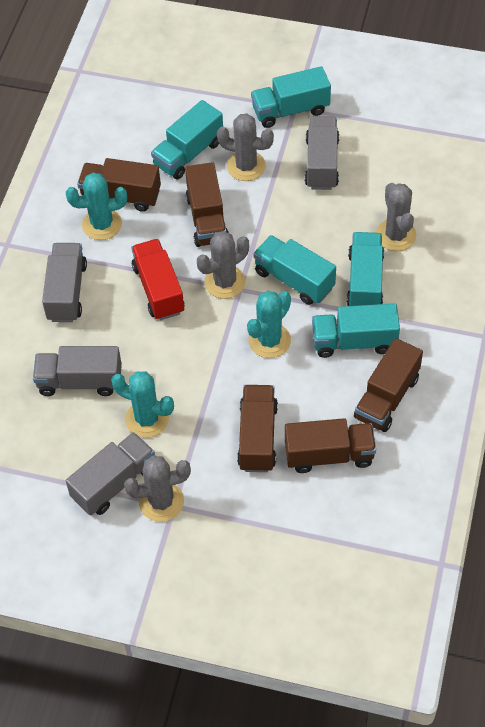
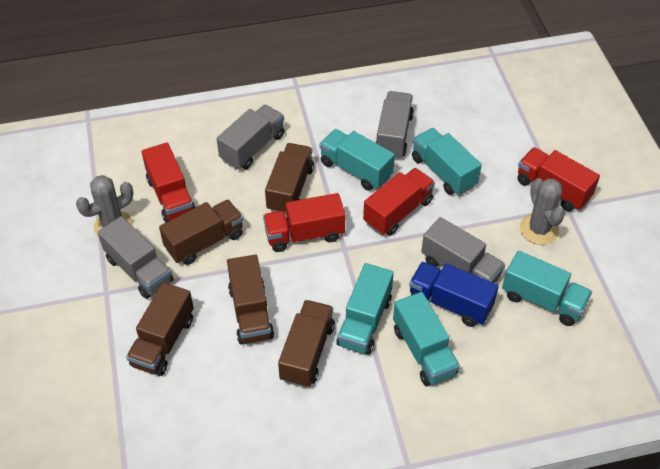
blue truck: 0 -> 1
grey cactus: 4 -> 2
red truck: 1 -> 4
turquoise cactus: 3 -> 0

